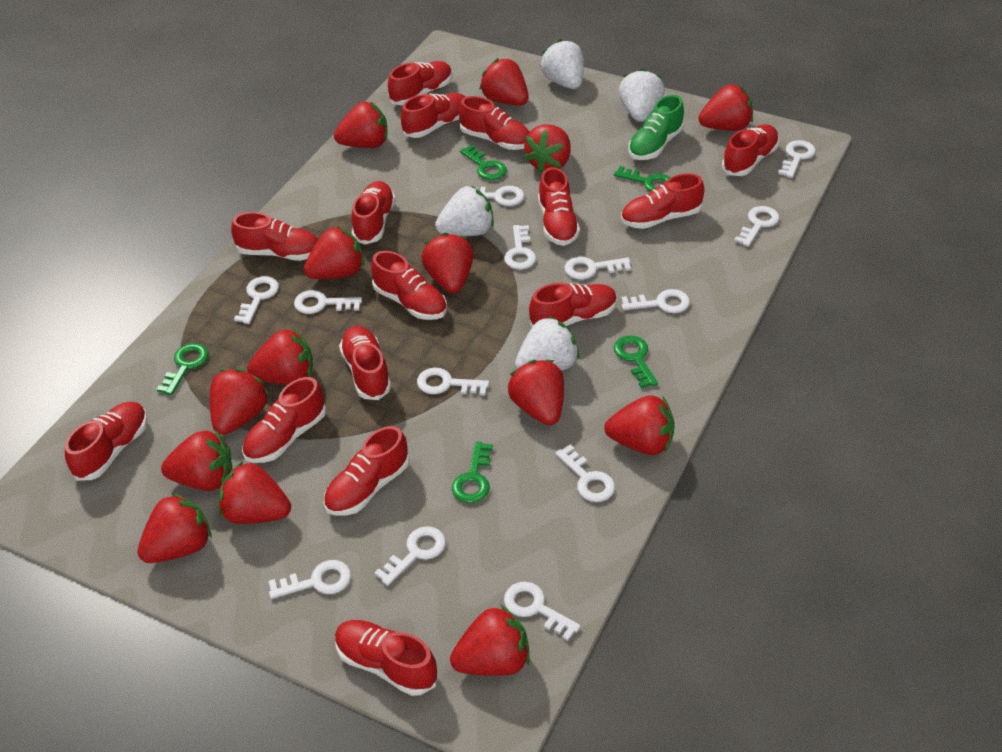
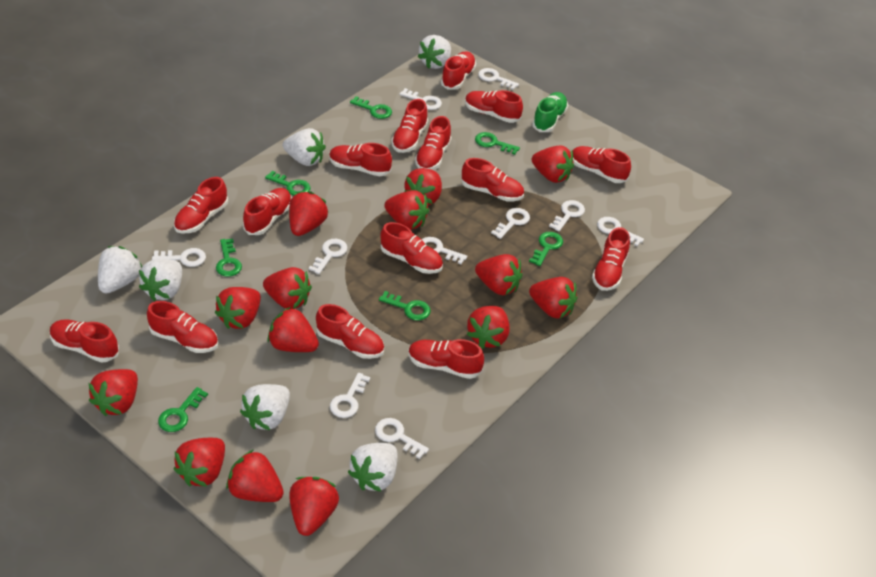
green key: 5 -> 7
white key: 13 -> 10
white strawberry: 4 -> 6

